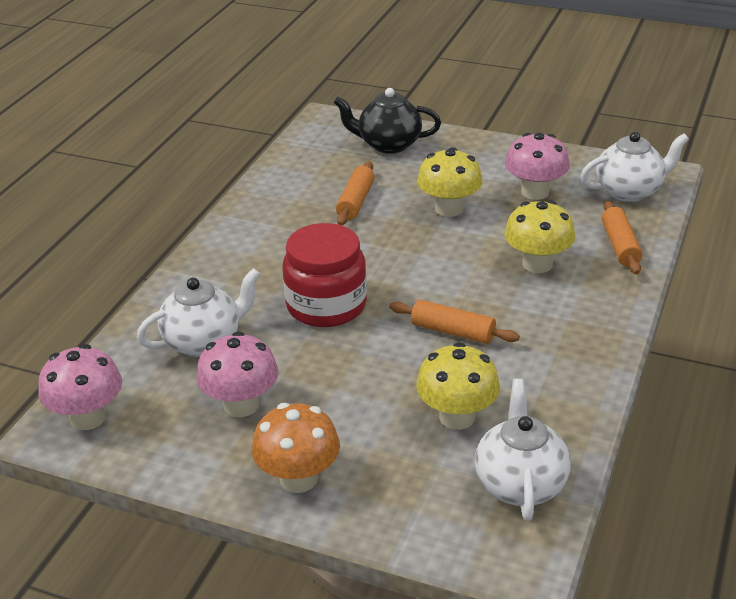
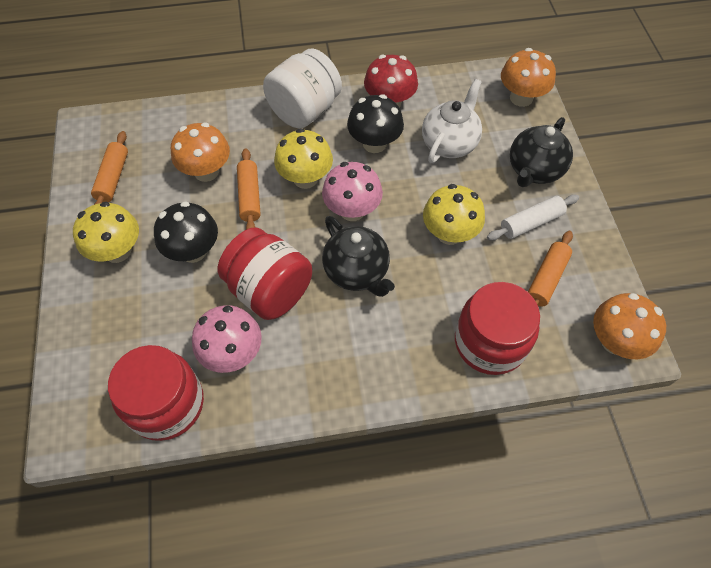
black mushroom: 0 -> 2
black teapot: 1 -> 2
orange mushroom: 1 -> 3
pink mushroom: 3 -> 2
red jar: 1 -> 3
red mushroom: 0 -> 1
white jar: 0 -> 1
white rolling pin: 0 -> 1
white teapot: 3 -> 1

